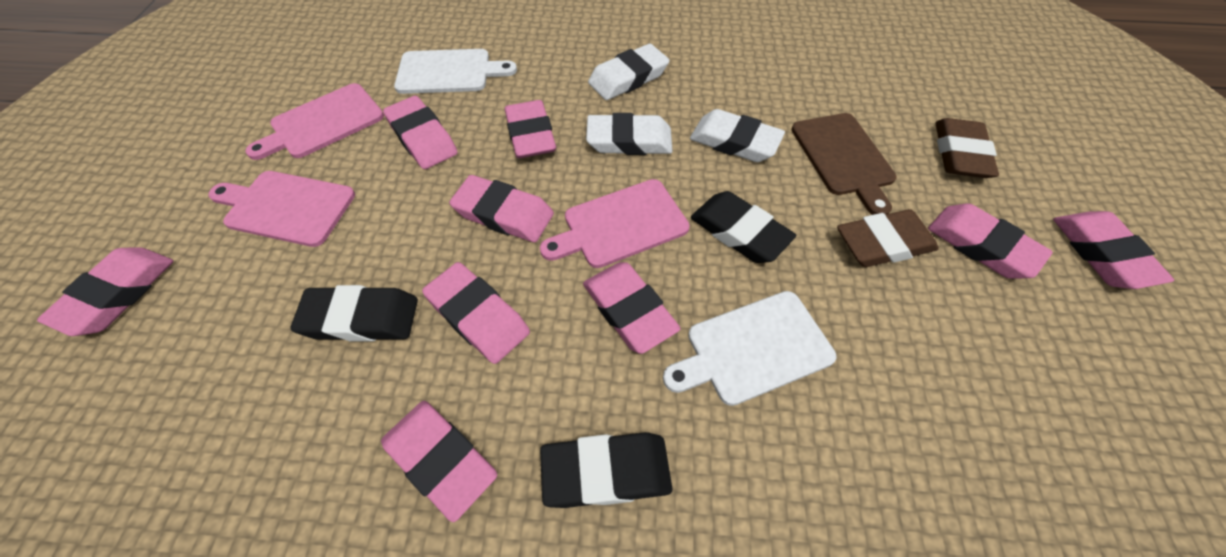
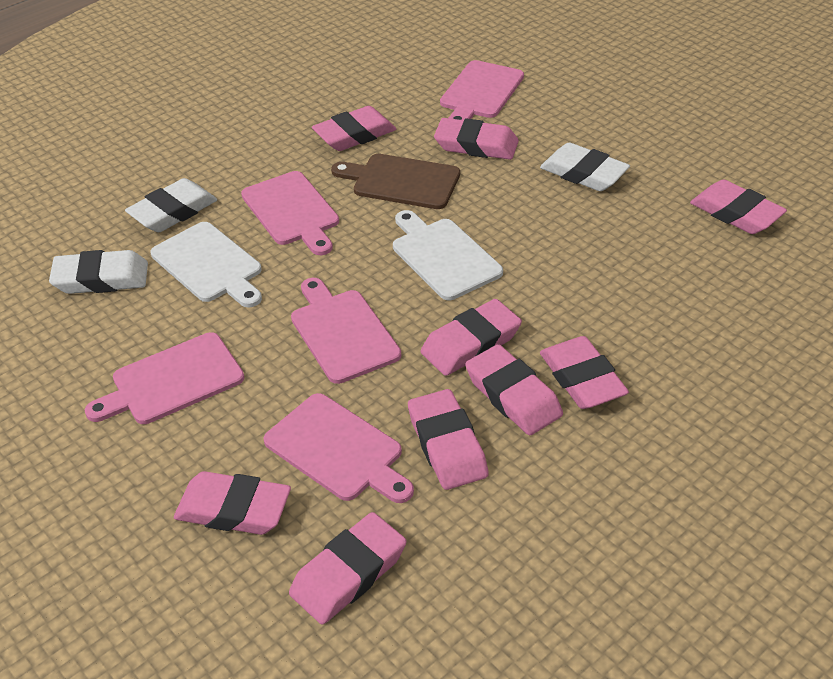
black eraser: 3 -> 0
brown eraser: 2 -> 0
pink cutting board: 3 -> 5

